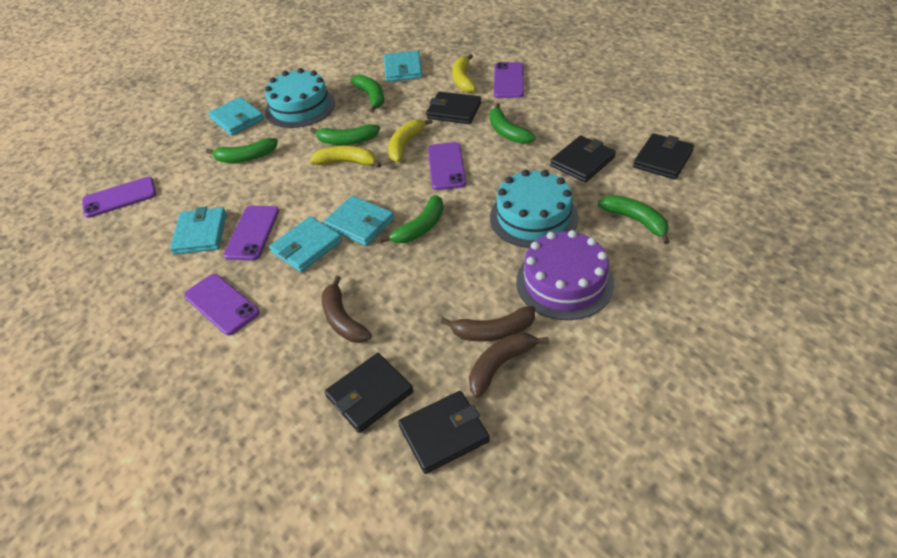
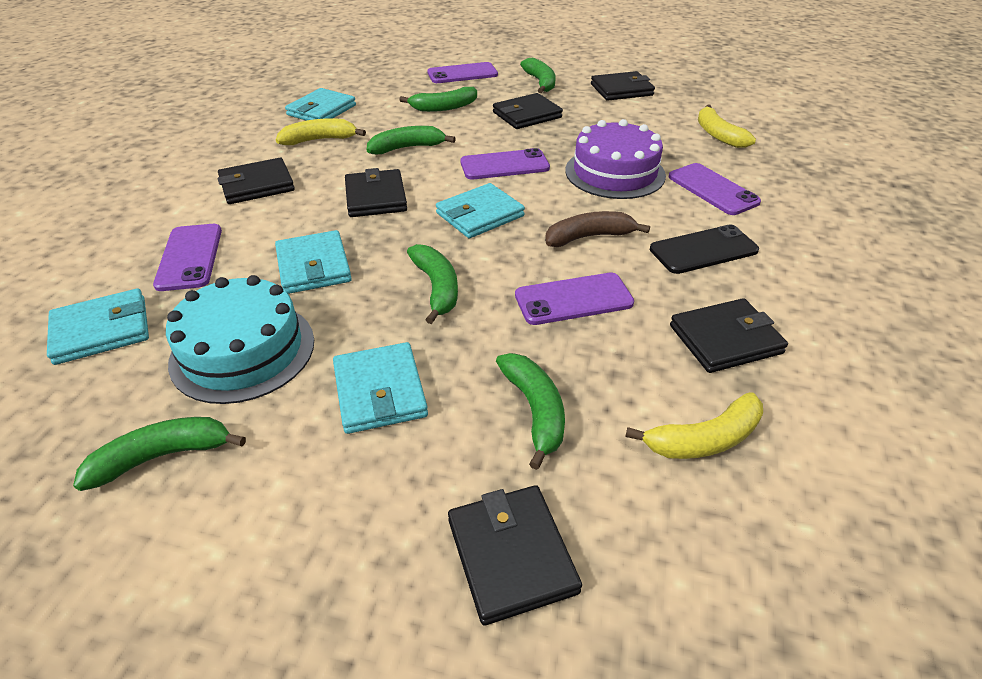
black phone: 0 -> 1
black wallet: 5 -> 6
brown banana: 3 -> 1
turquoise cake: 2 -> 1

